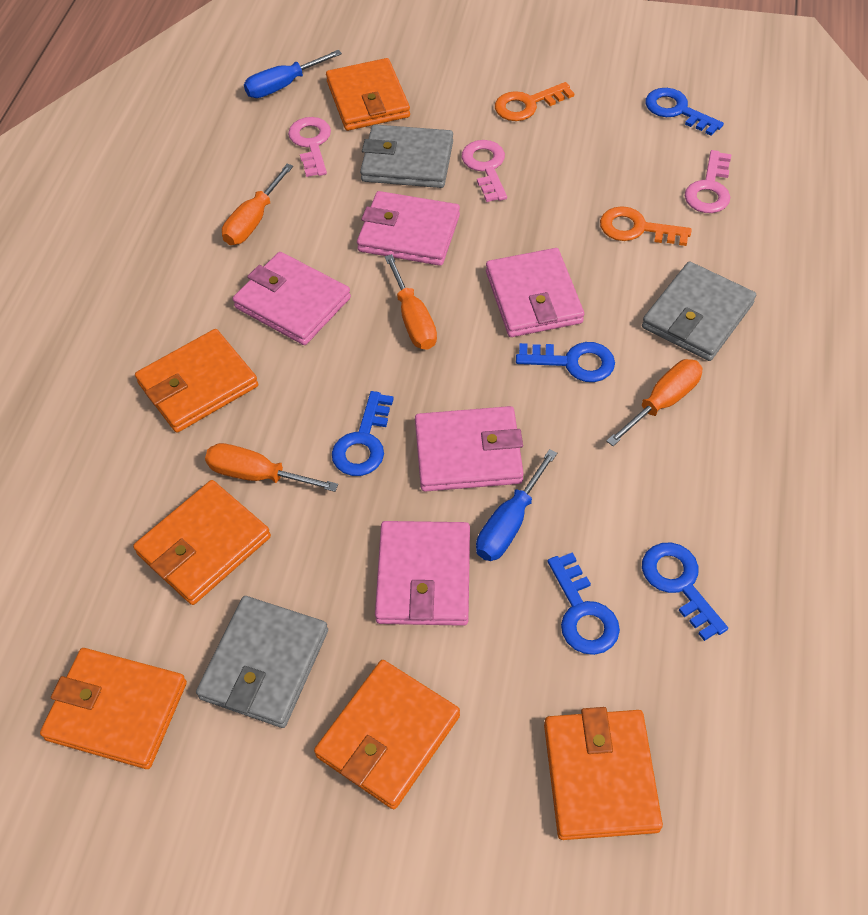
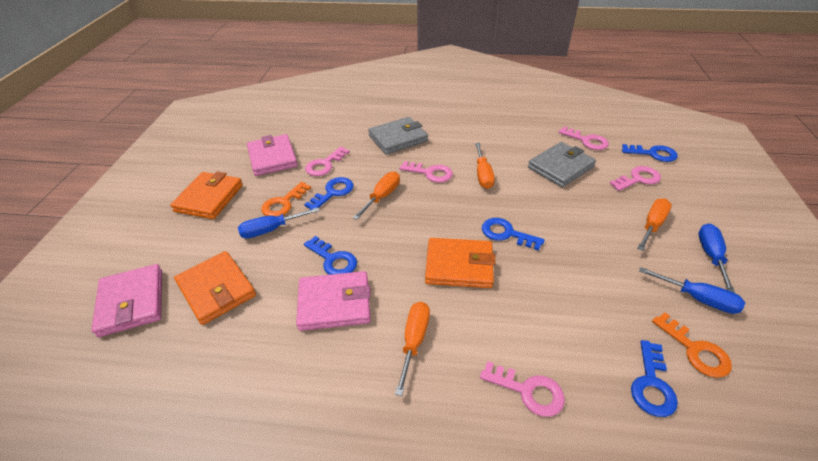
blue screwdriver: 2 -> 3
grey wallet: 3 -> 2
orange wallet: 6 -> 3
pink key: 3 -> 5
pink wallet: 5 -> 3

